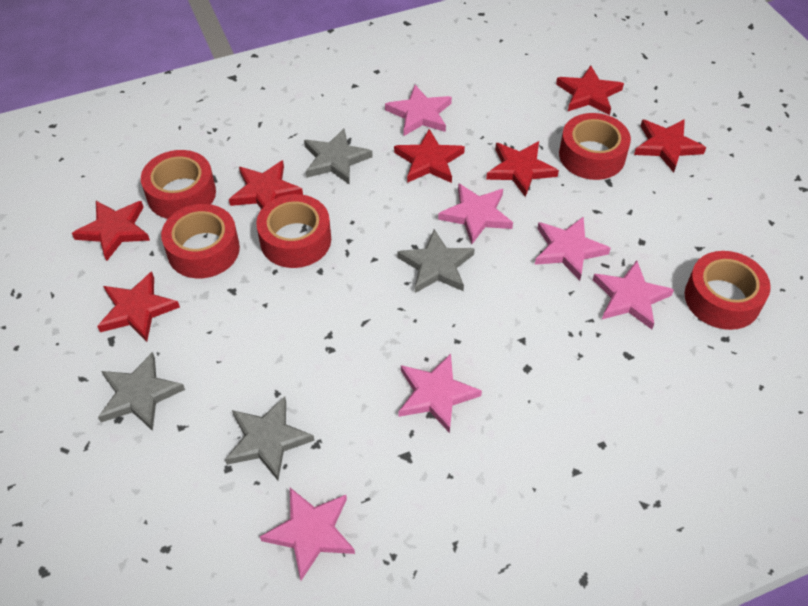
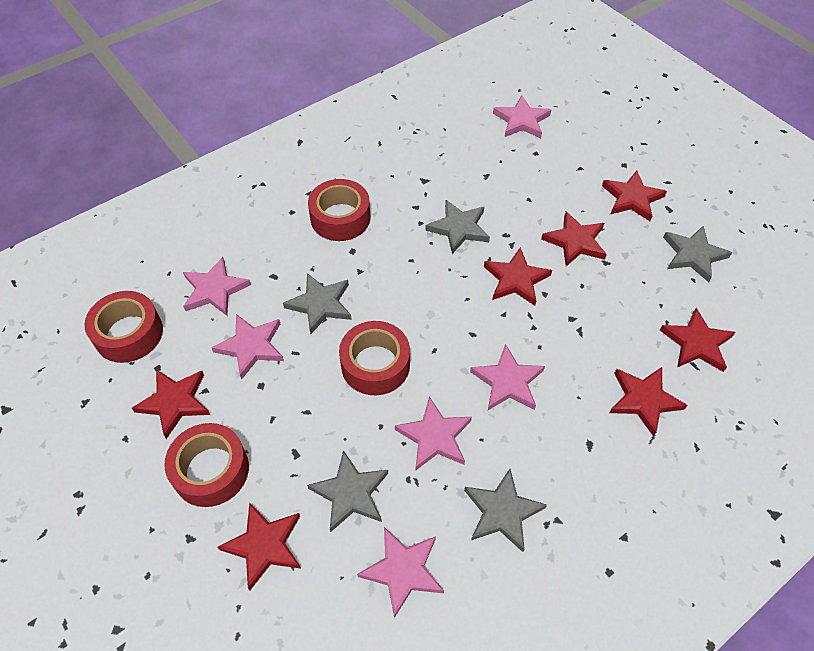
grey star: 4 -> 5
red tape: 5 -> 4

